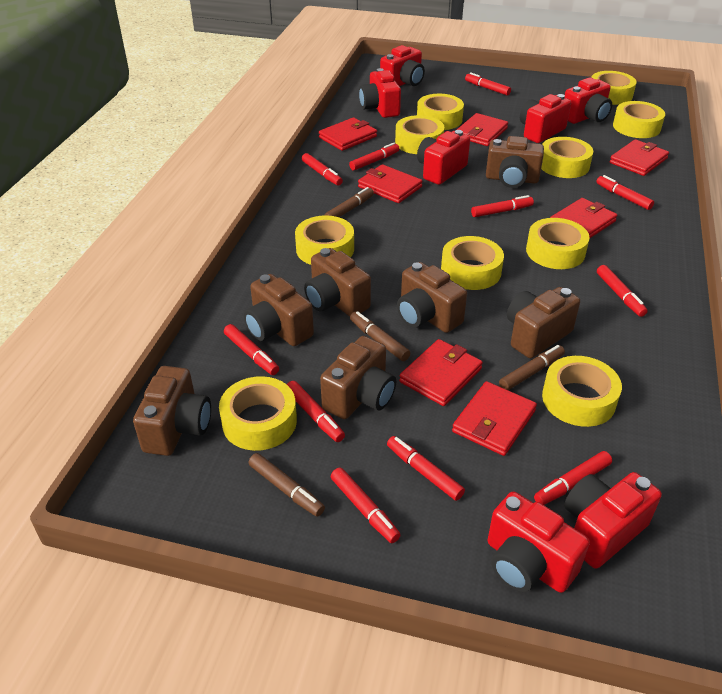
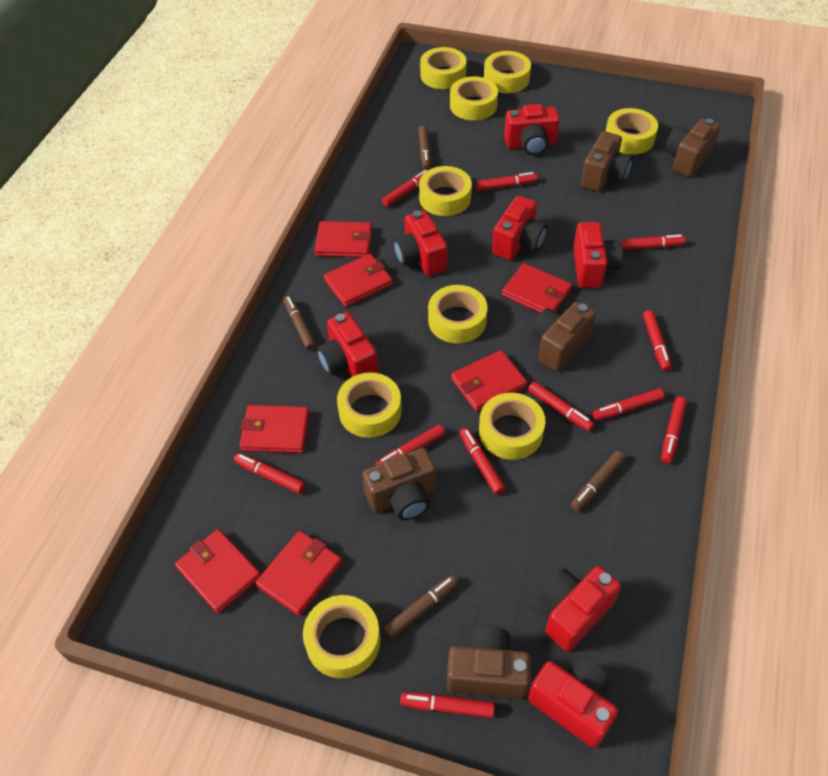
brown camera: 7 -> 5
yellow tape: 10 -> 9

